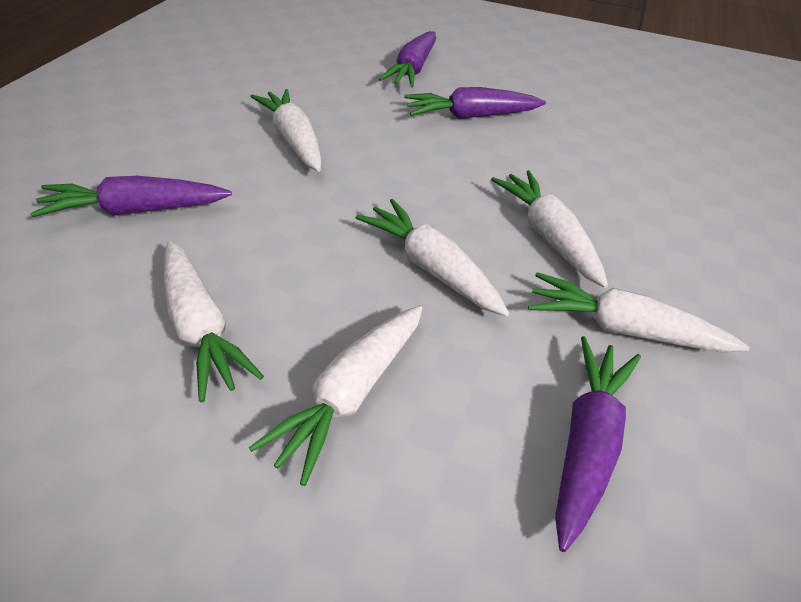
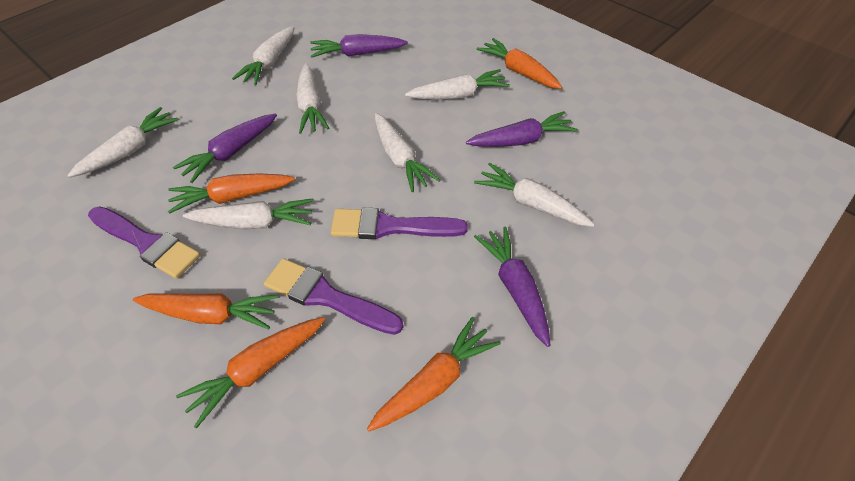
orange carrot: 0 -> 5
purple brush: 0 -> 3
white carrot: 6 -> 7

